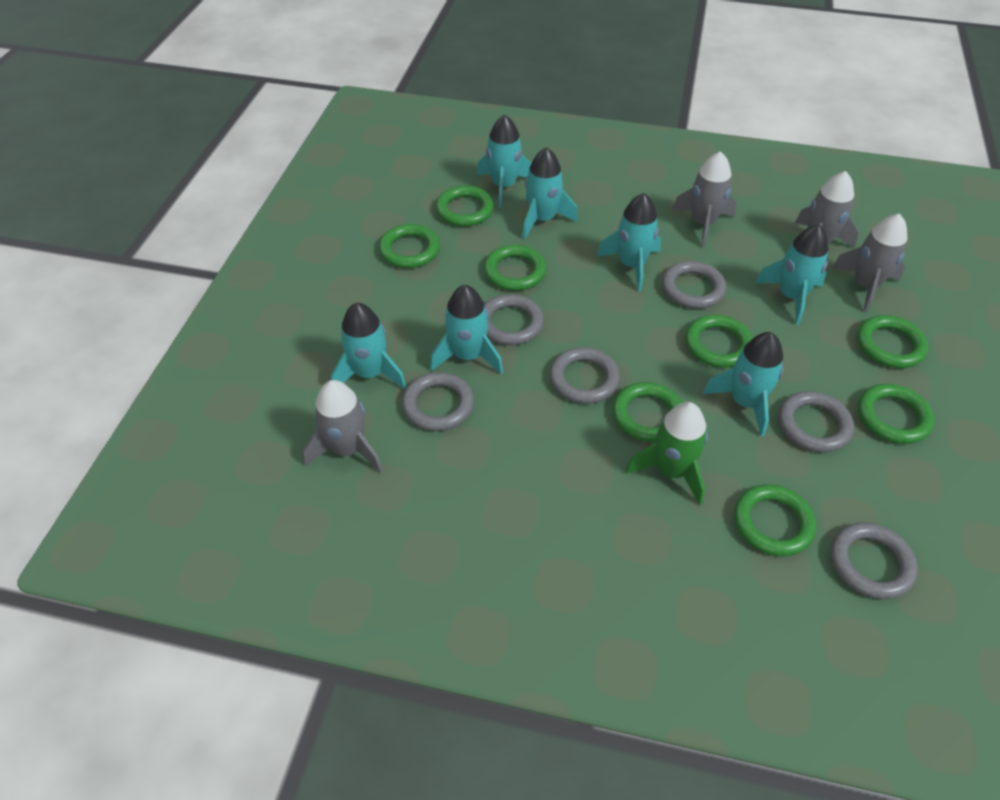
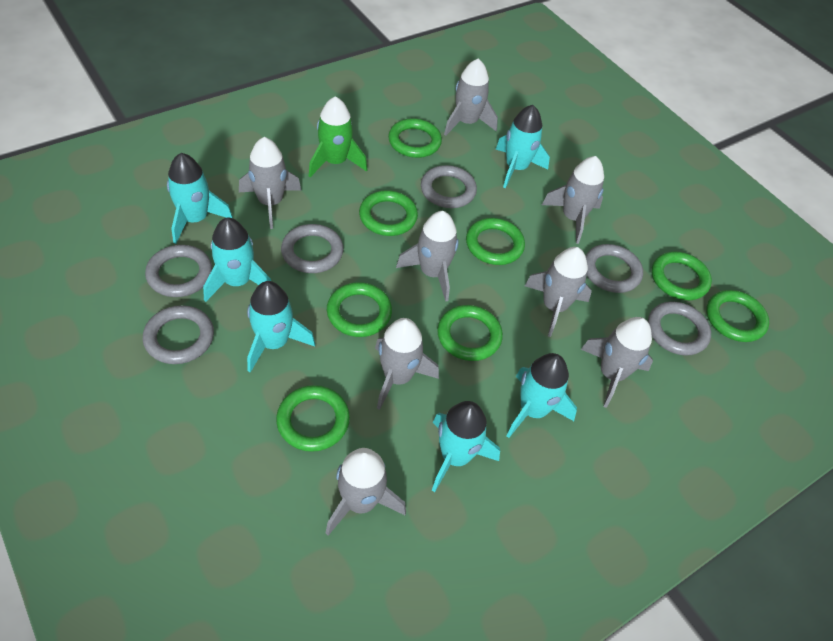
grey rocket: 4 -> 8
turquoise rocket: 7 -> 6

